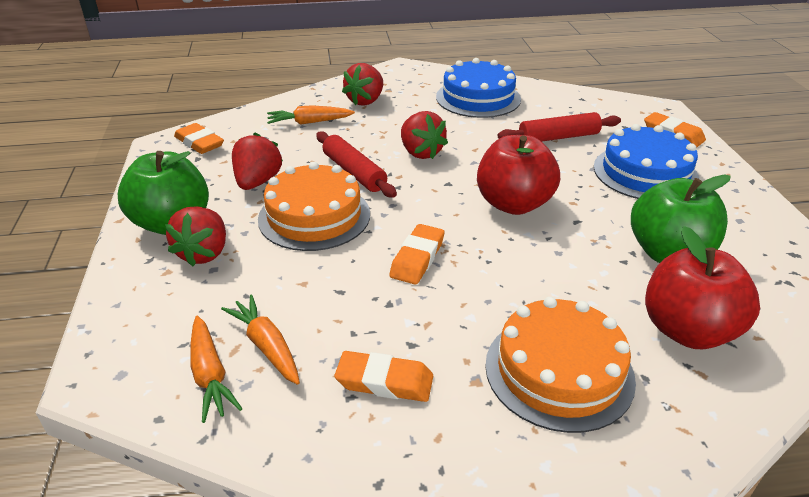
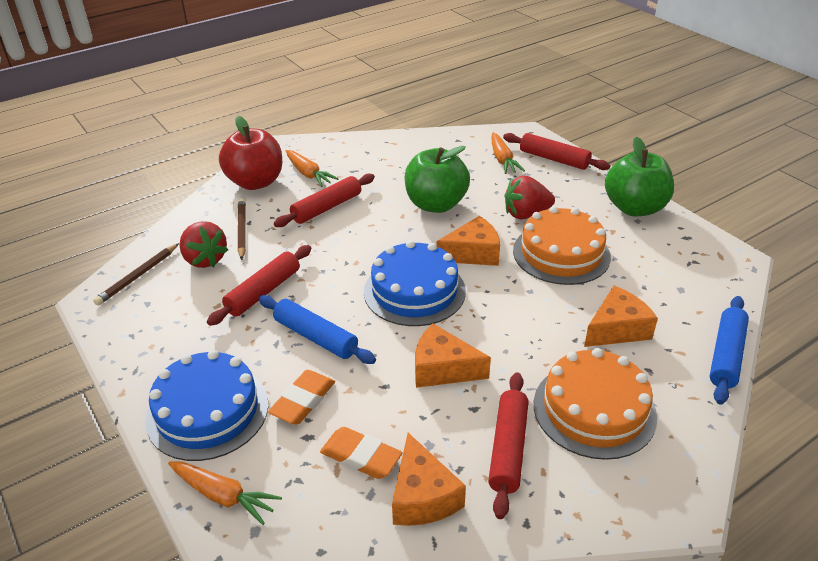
blue rolling pin: 0 -> 2
brown pencil: 0 -> 2
orange cheese: 0 -> 4
orange eraser: 4 -> 2
red apple: 2 -> 1
red rolling pin: 2 -> 4
red strawberry: 4 -> 2

